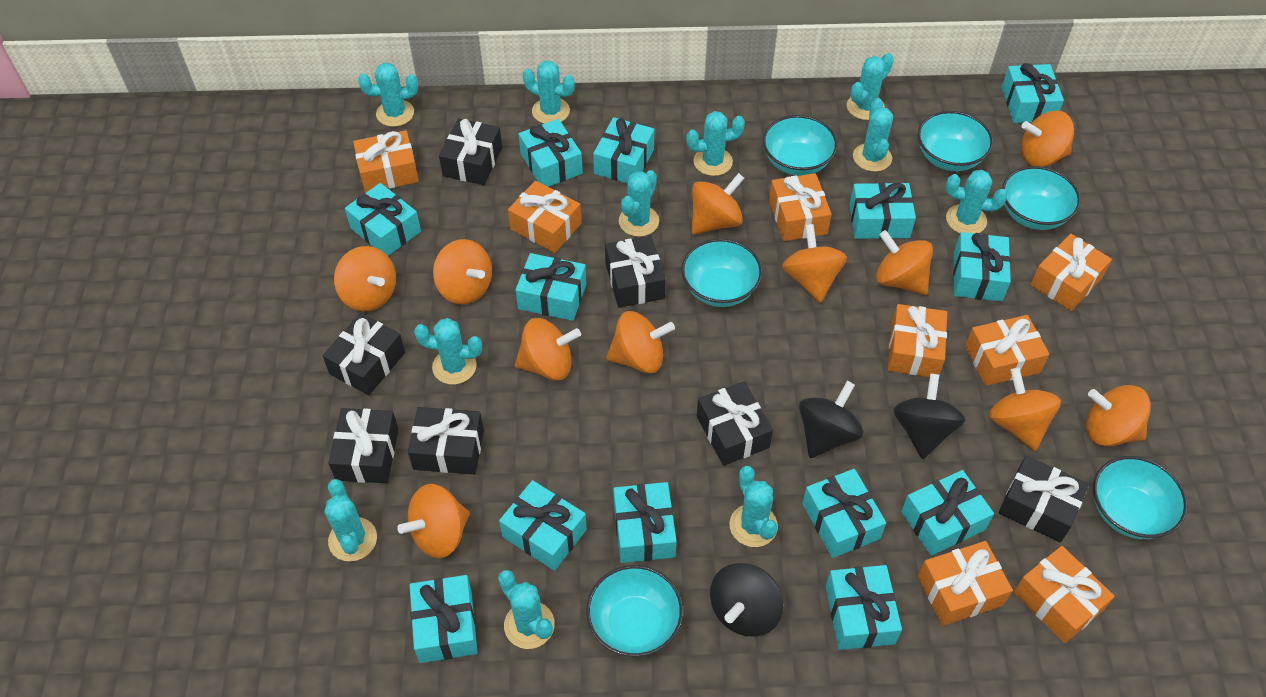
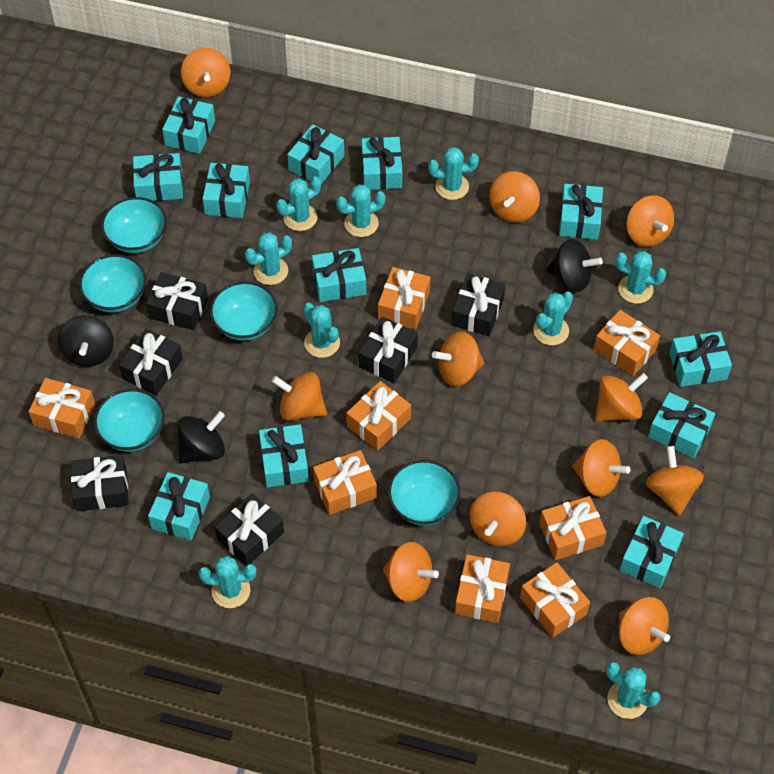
black gift: 7 -> 6
turquoise bowl: 6 -> 5
turquoise cactus: 11 -> 9
turquoise gift: 13 -> 12

